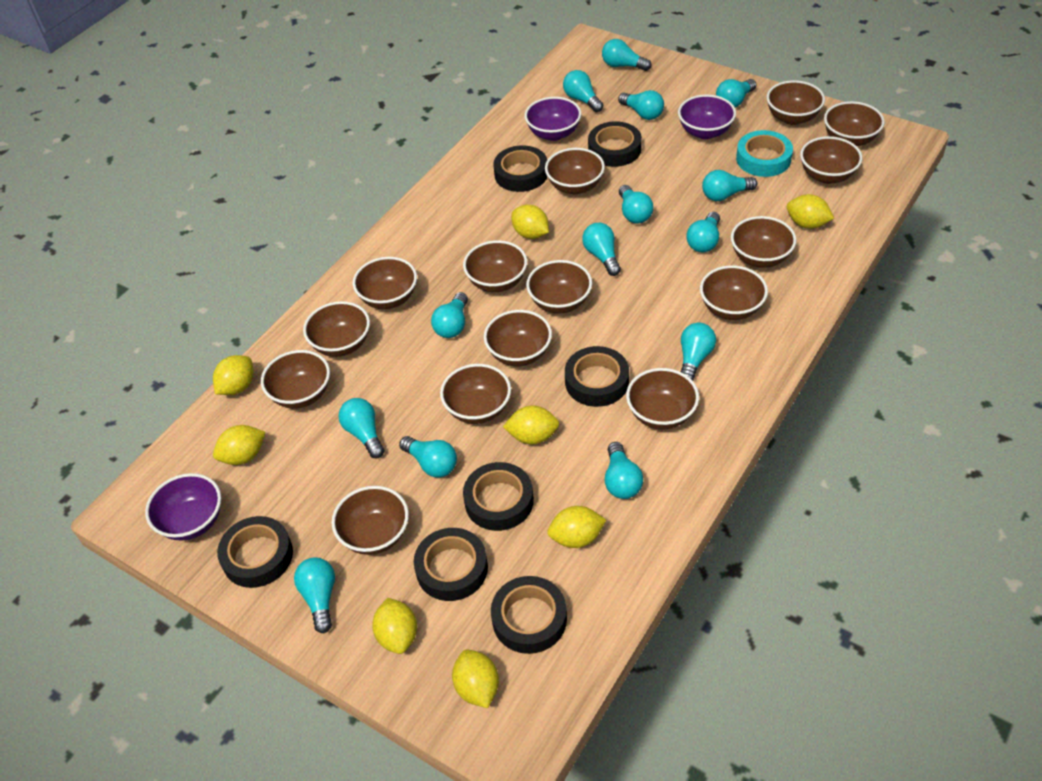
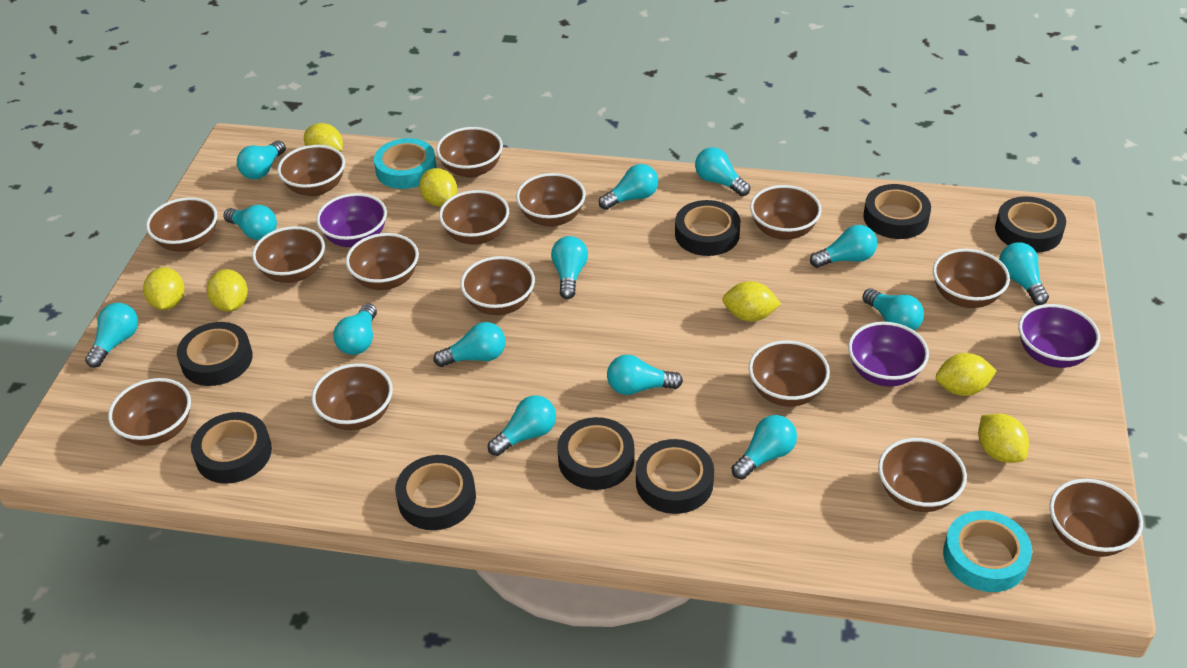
black tape: 7 -> 8
turquoise tape: 1 -> 2
yellow lemon: 8 -> 7

